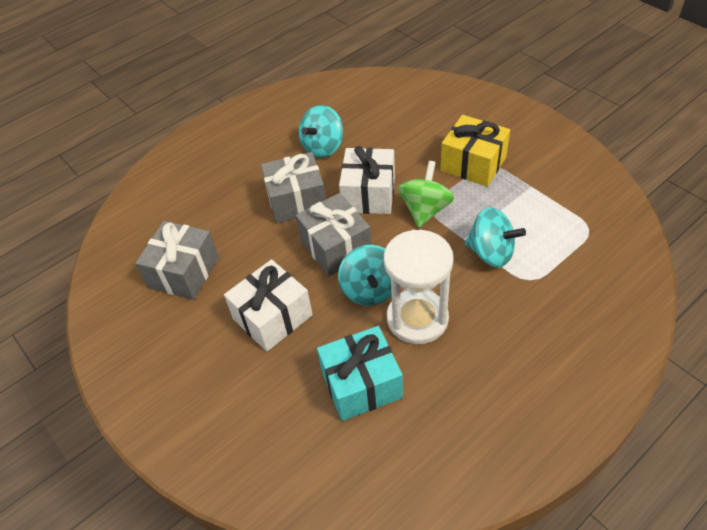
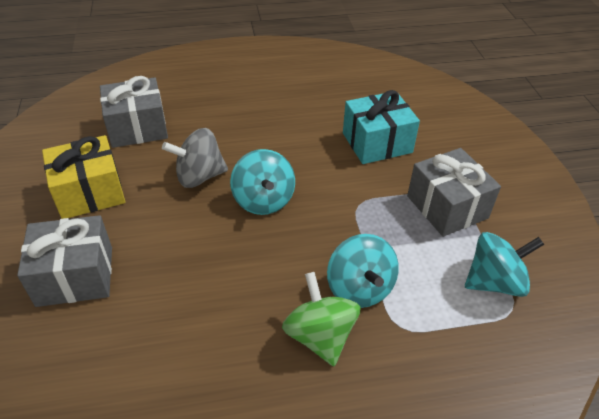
grey spinning top: 0 -> 1
white gift: 2 -> 0
white hourglass: 1 -> 0

